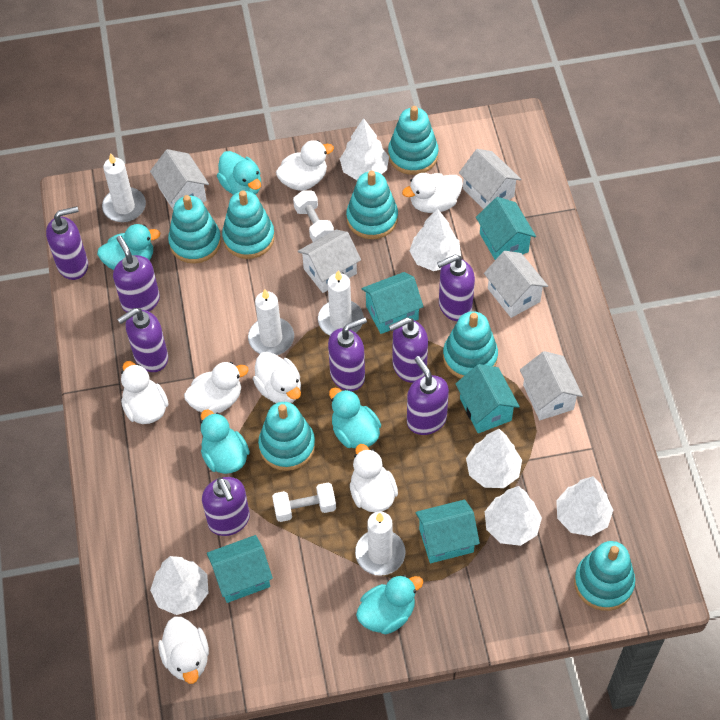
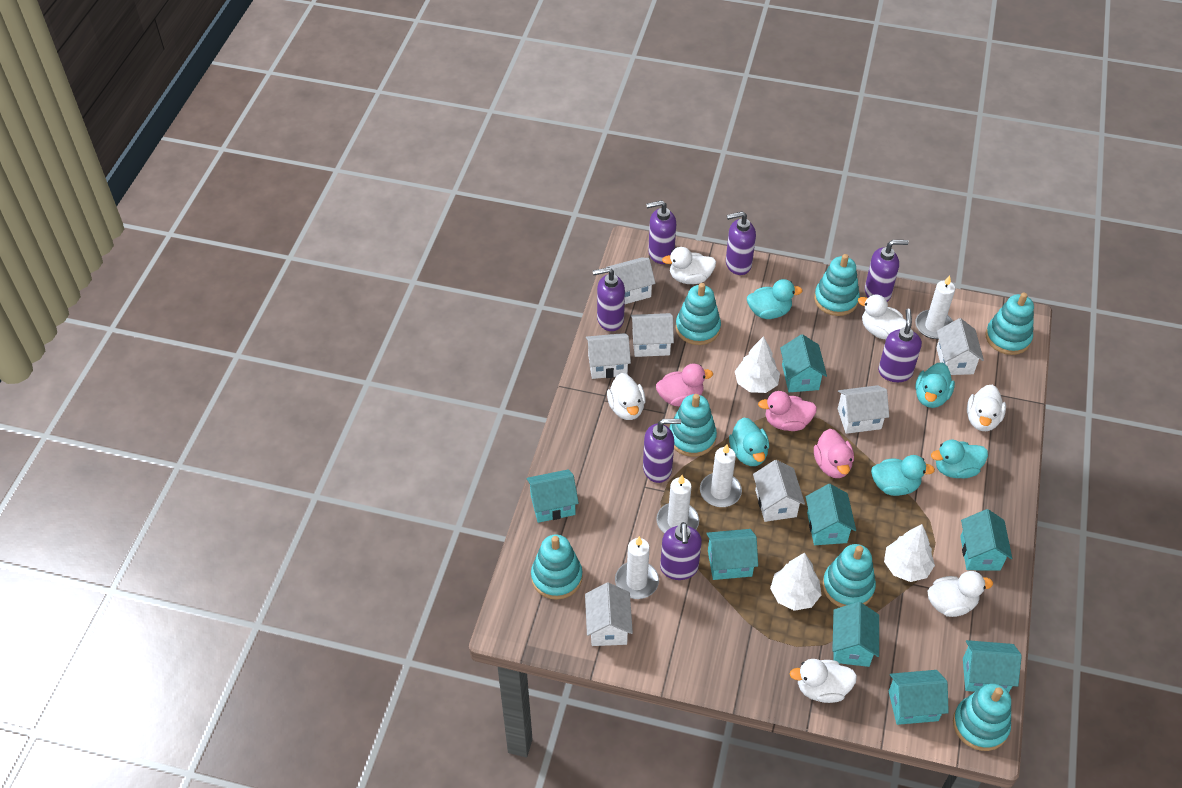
pink duck: 0 -> 3
purple soap dispenser: 8 -> 7
turquoise house: 5 -> 8
white duck: 7 -> 6
white dumbbell: 2 -> 0
white house: 5 -> 7
white tree: 6 -> 3

